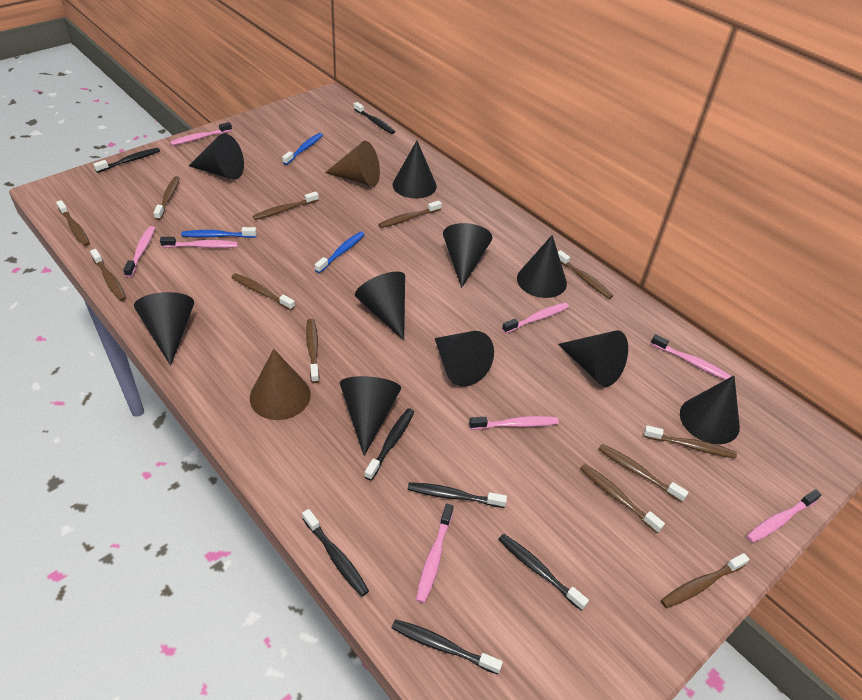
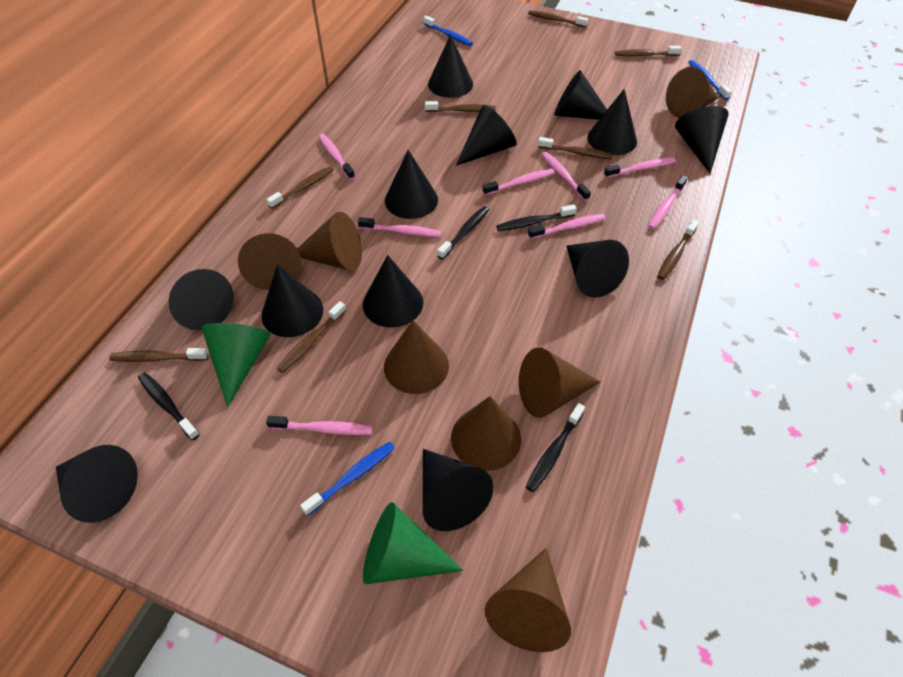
black cone: 10 -> 12
black toothbrush: 7 -> 4
brown cone: 2 -> 7
brown toothbrush: 12 -> 8
green cone: 0 -> 2

